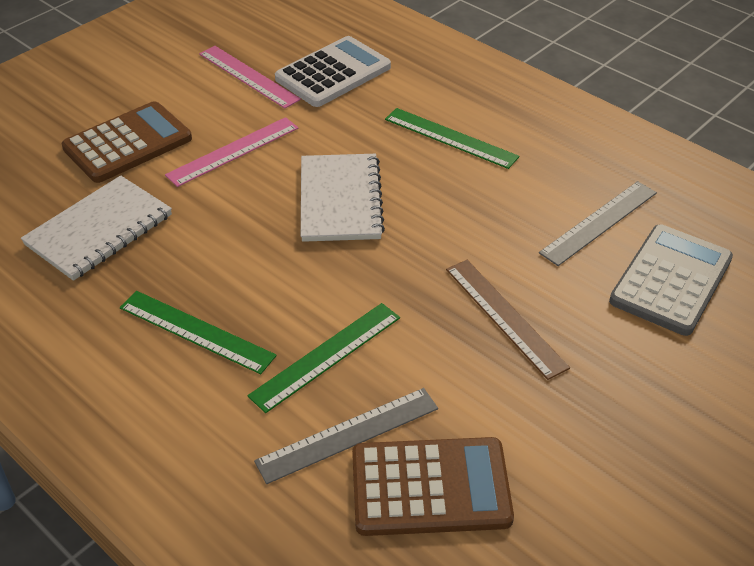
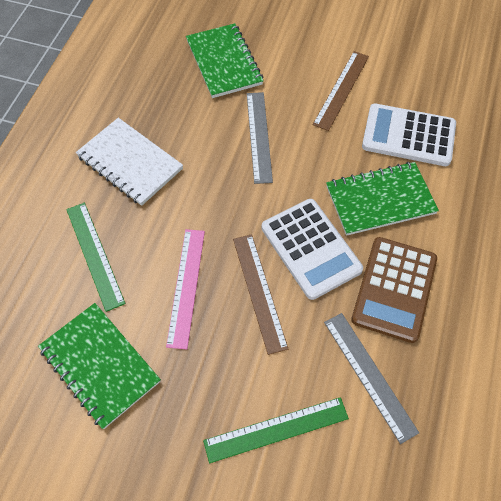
brown calculator: 2 -> 1
brown ruler: 1 -> 2
green notebook: 0 -> 3
green ruler: 3 -> 2
grey calculator: 1 -> 0
pink ruler: 2 -> 1
white calculator: 1 -> 2
white notebook: 2 -> 1

